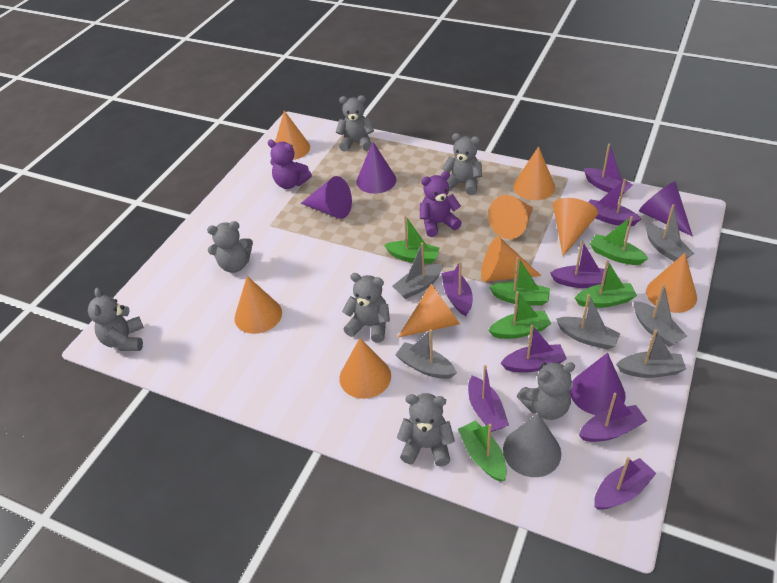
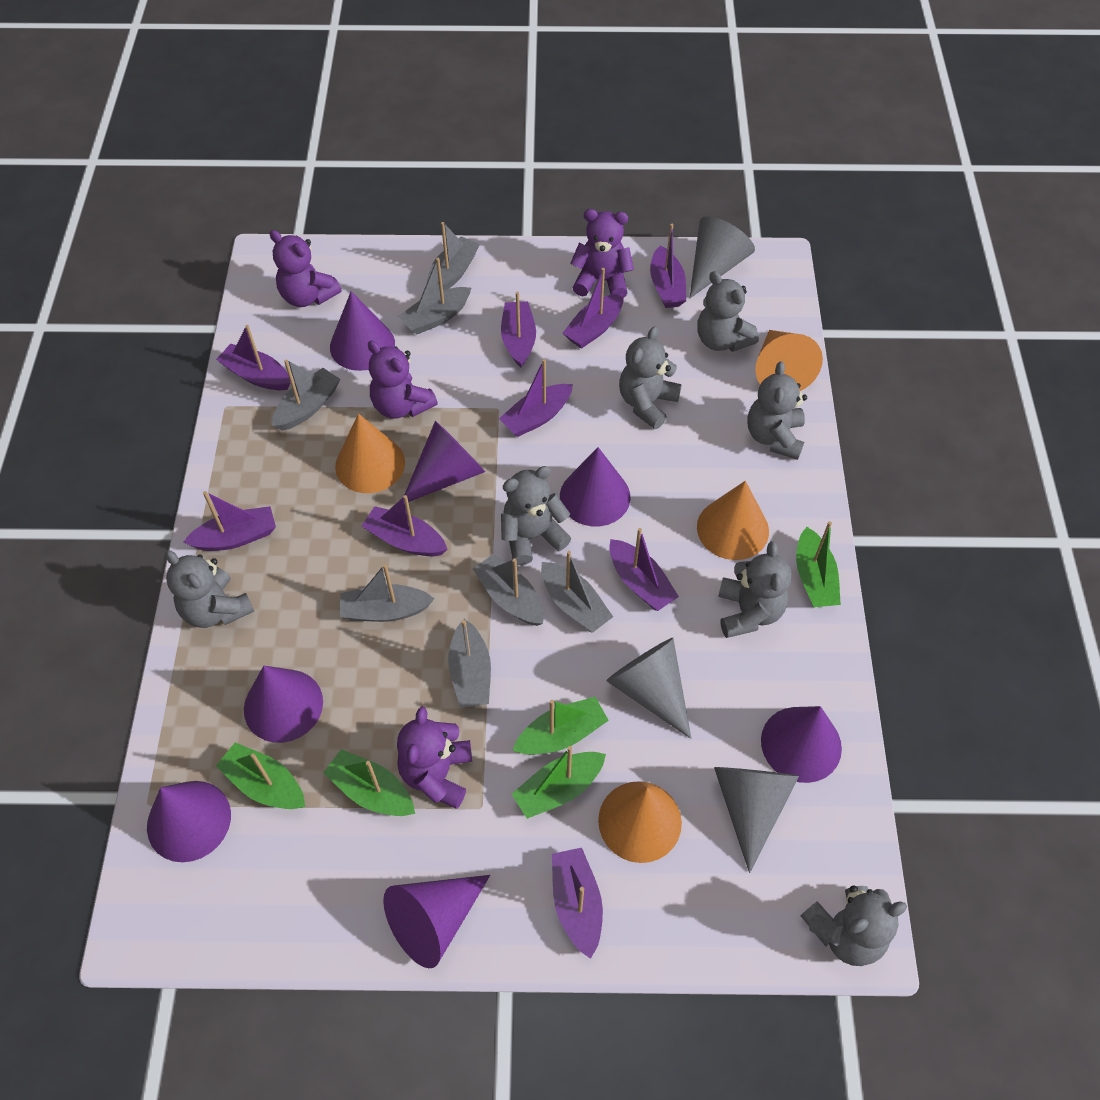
green boat: 6 -> 5
grey boat: 6 -> 7
grey cone: 1 -> 3
orange cone: 9 -> 4
purple boat: 8 -> 9
purple cone: 4 -> 7
purple teddy bear: 2 -> 4

